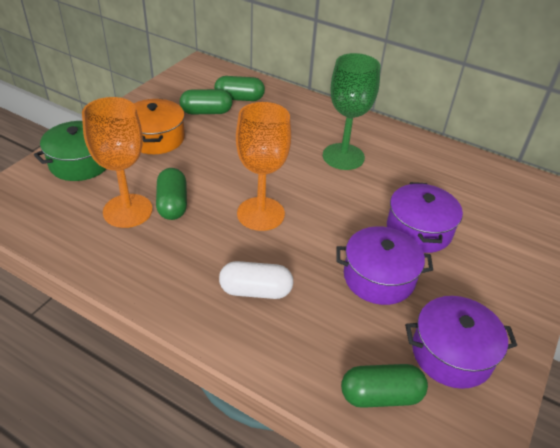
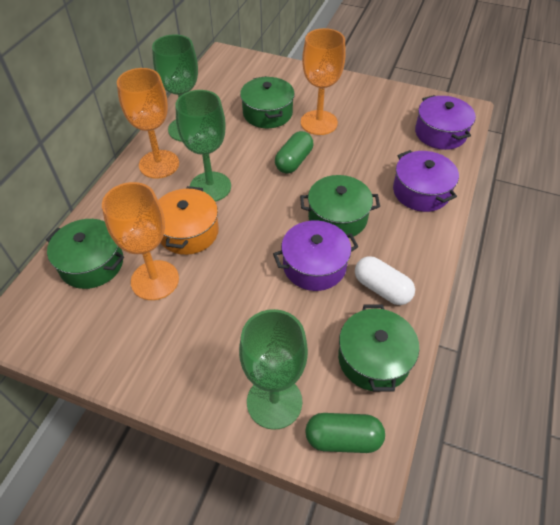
green capsule: 4 -> 2
green goblet: 1 -> 3
green pot: 1 -> 4
orange goblet: 2 -> 3

